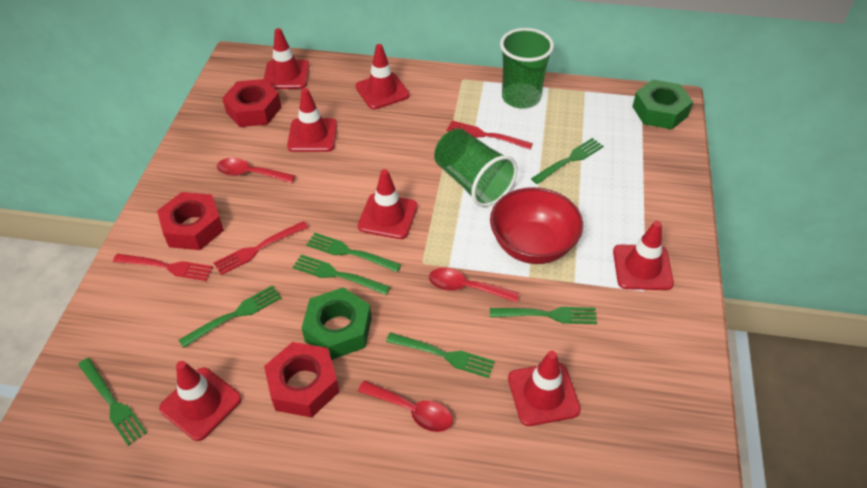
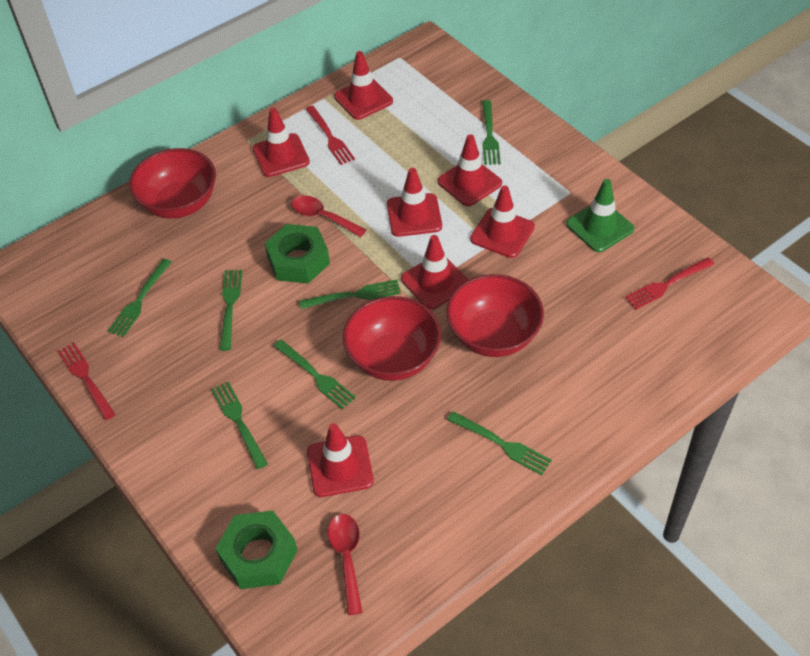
green cup: 2 -> 0
green traffic cone: 0 -> 1
red bowl: 1 -> 3
red nut: 3 -> 0
red spoon: 3 -> 2

